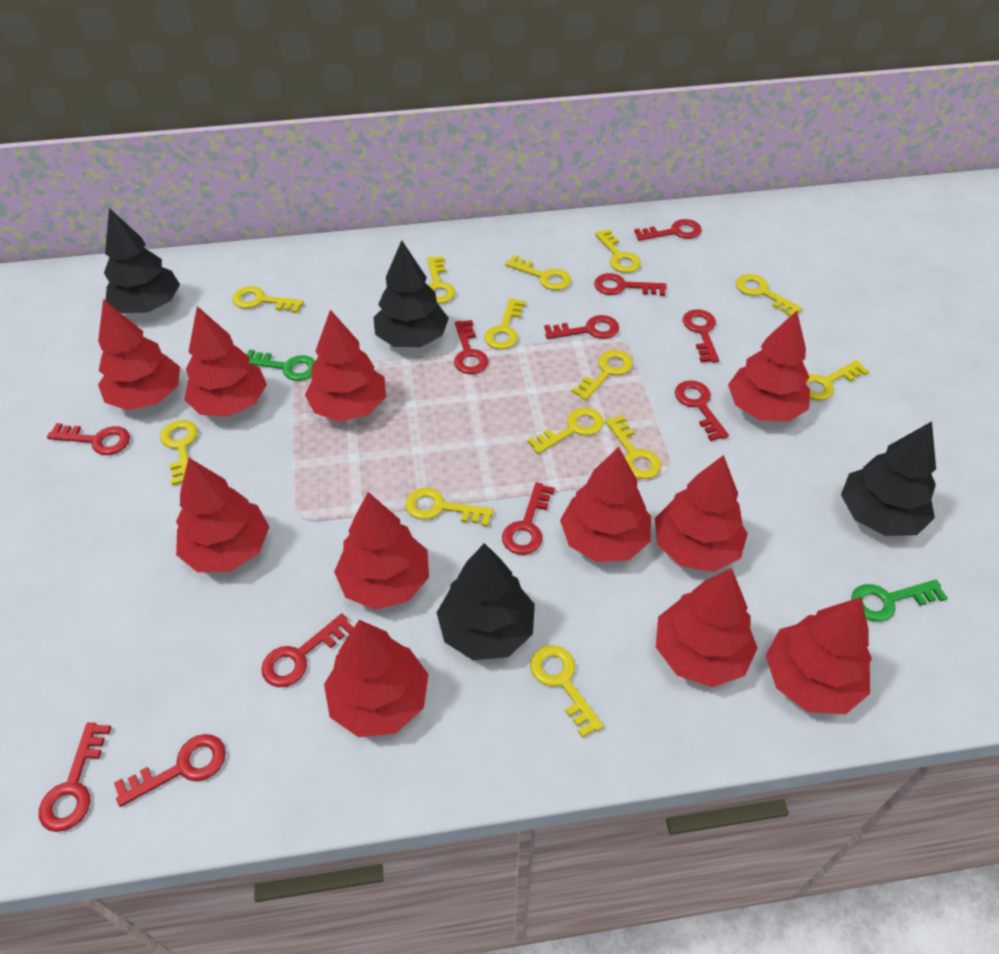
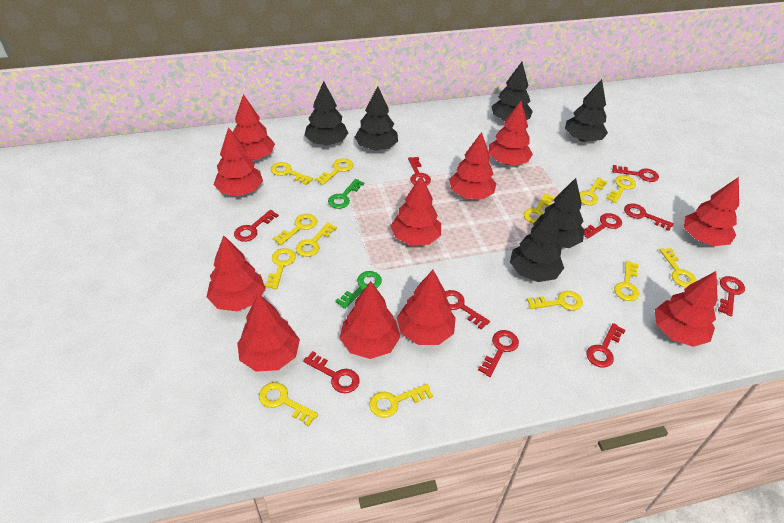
black tree: 4 -> 6
red key: 11 -> 10

